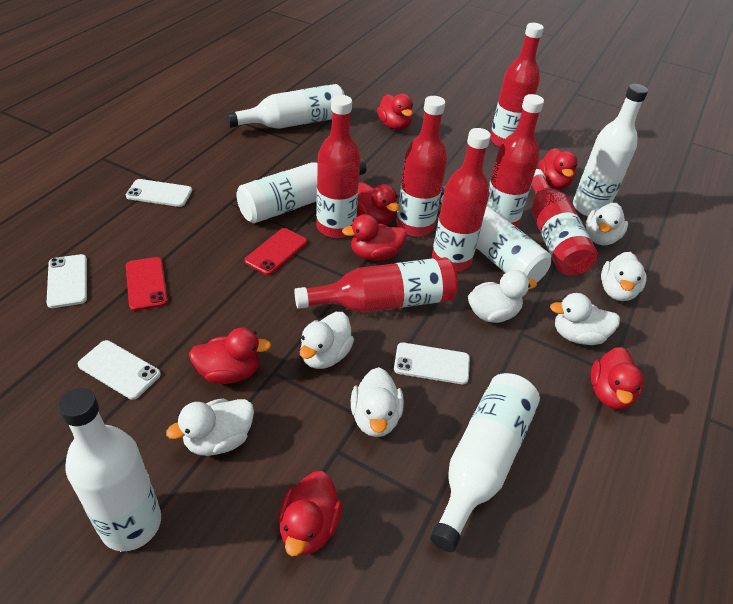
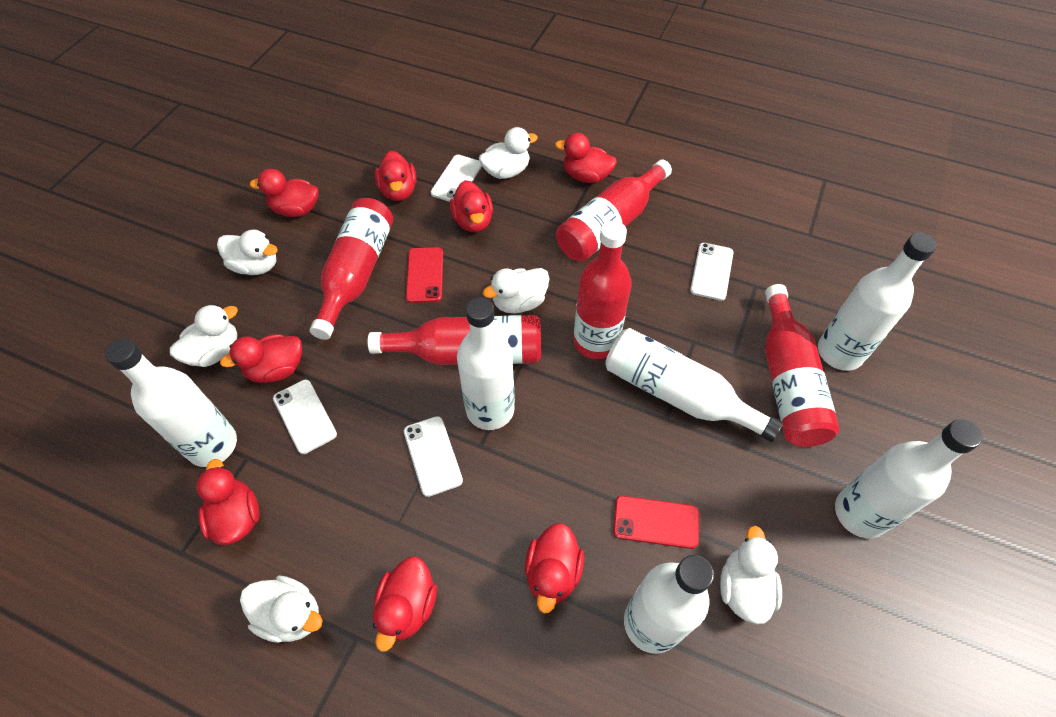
red bottle: 7 -> 5
red duck: 7 -> 8
white duck: 7 -> 6

